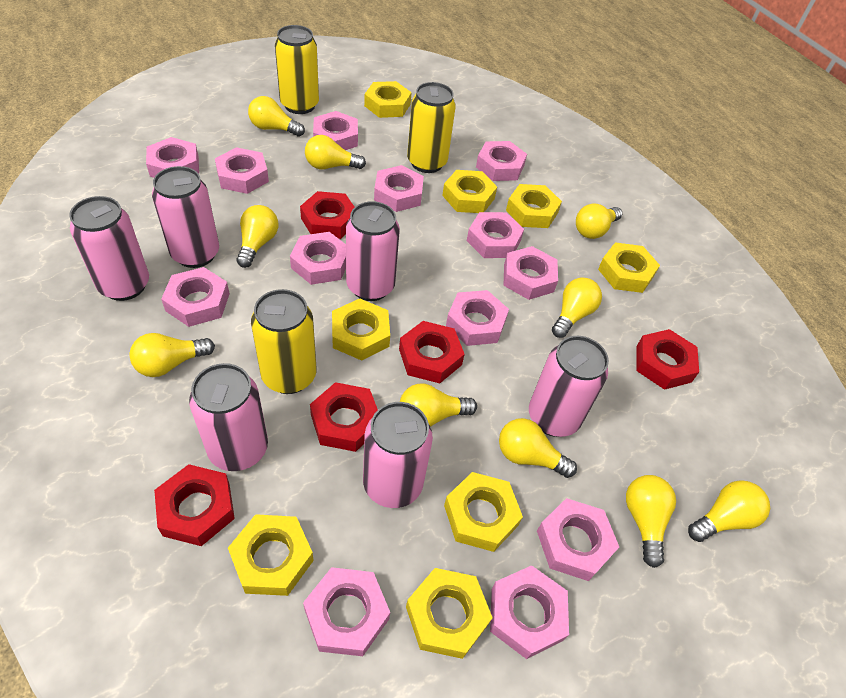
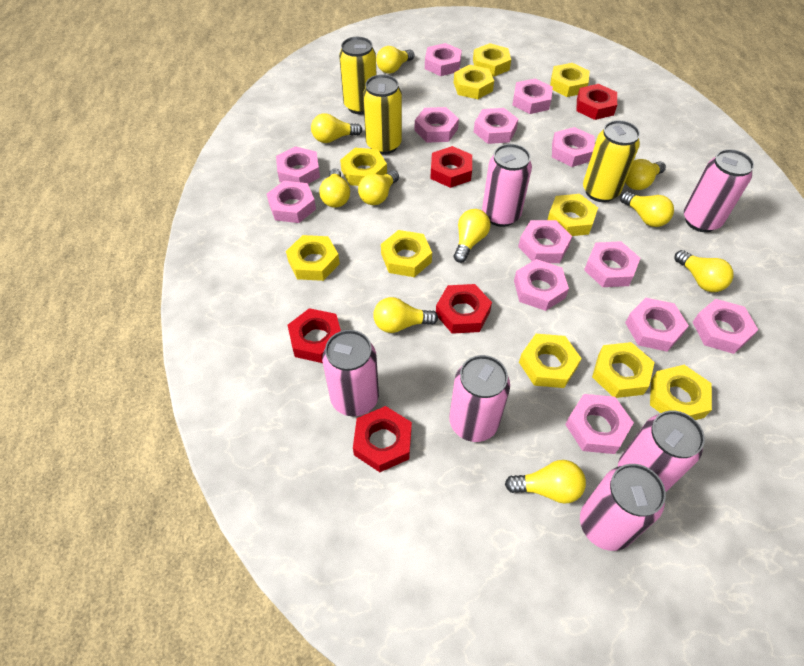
yellow nut: 8 -> 10

